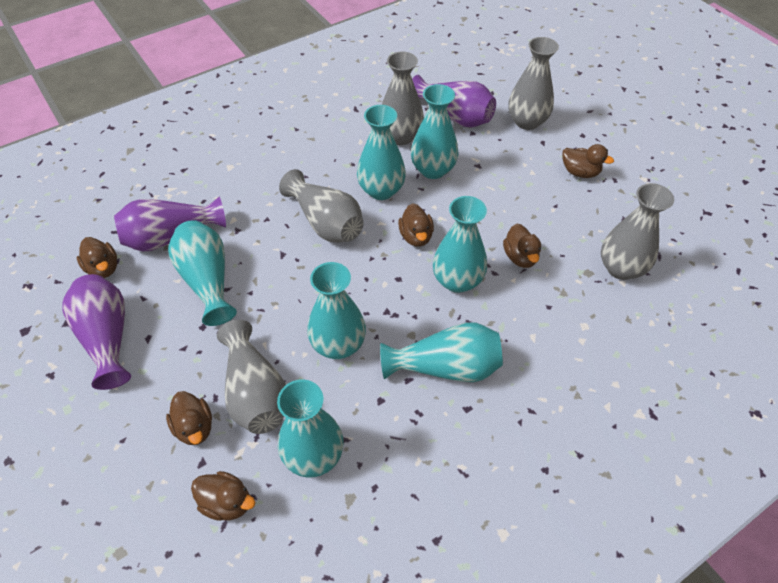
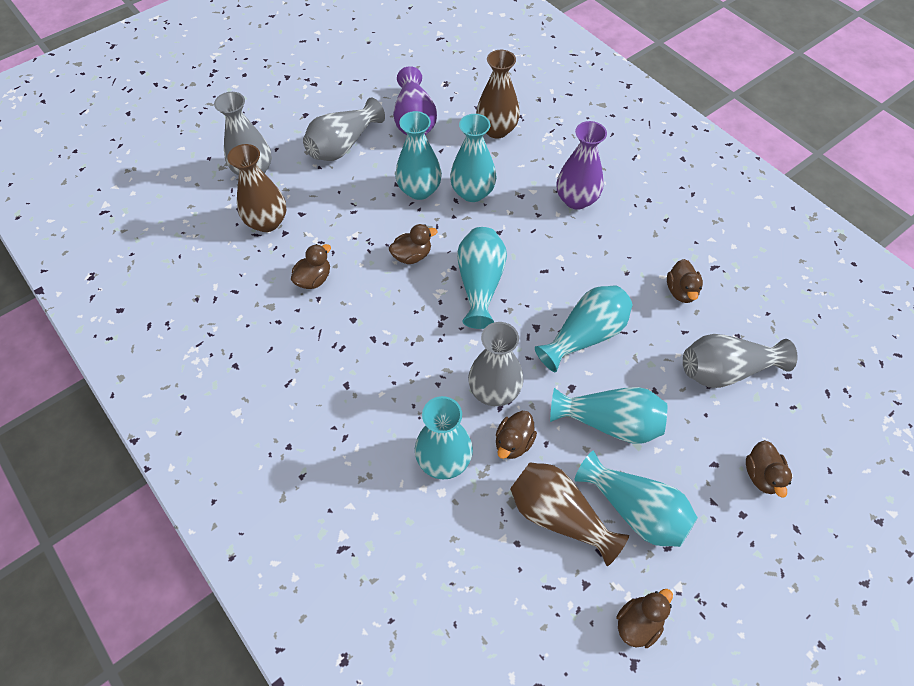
brown vase: 0 -> 3
grey vase: 5 -> 4
purple vase: 3 -> 2

